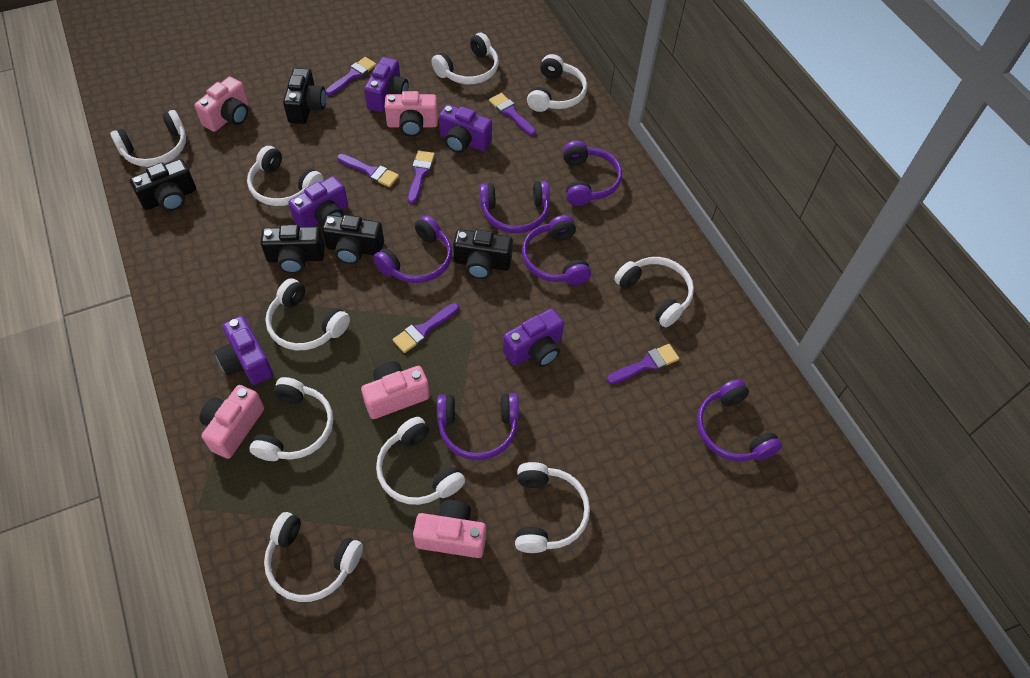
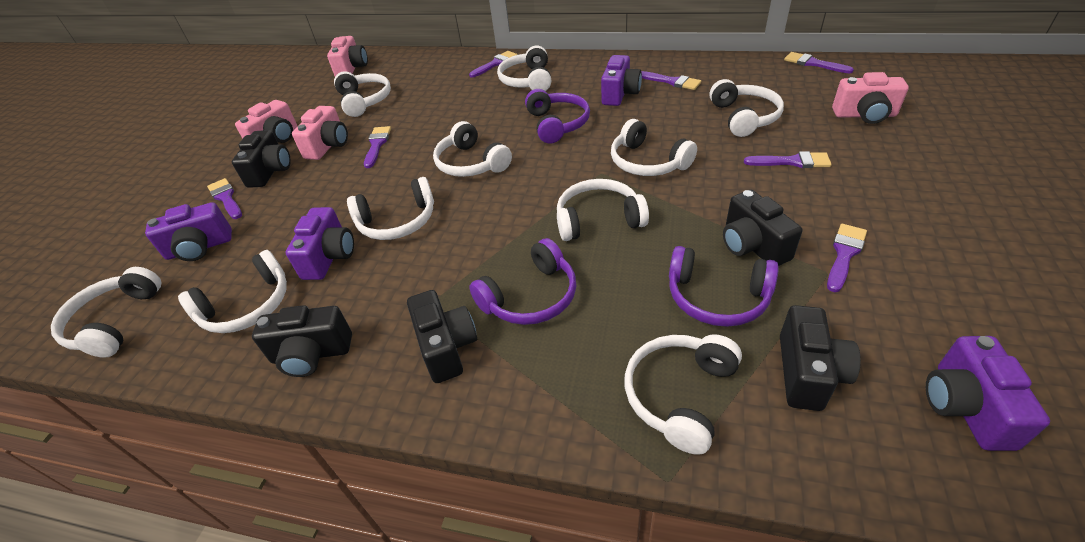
pink camera: 5 -> 4
purple brush: 6 -> 7
purple camera: 5 -> 4
purple headphones: 6 -> 3

